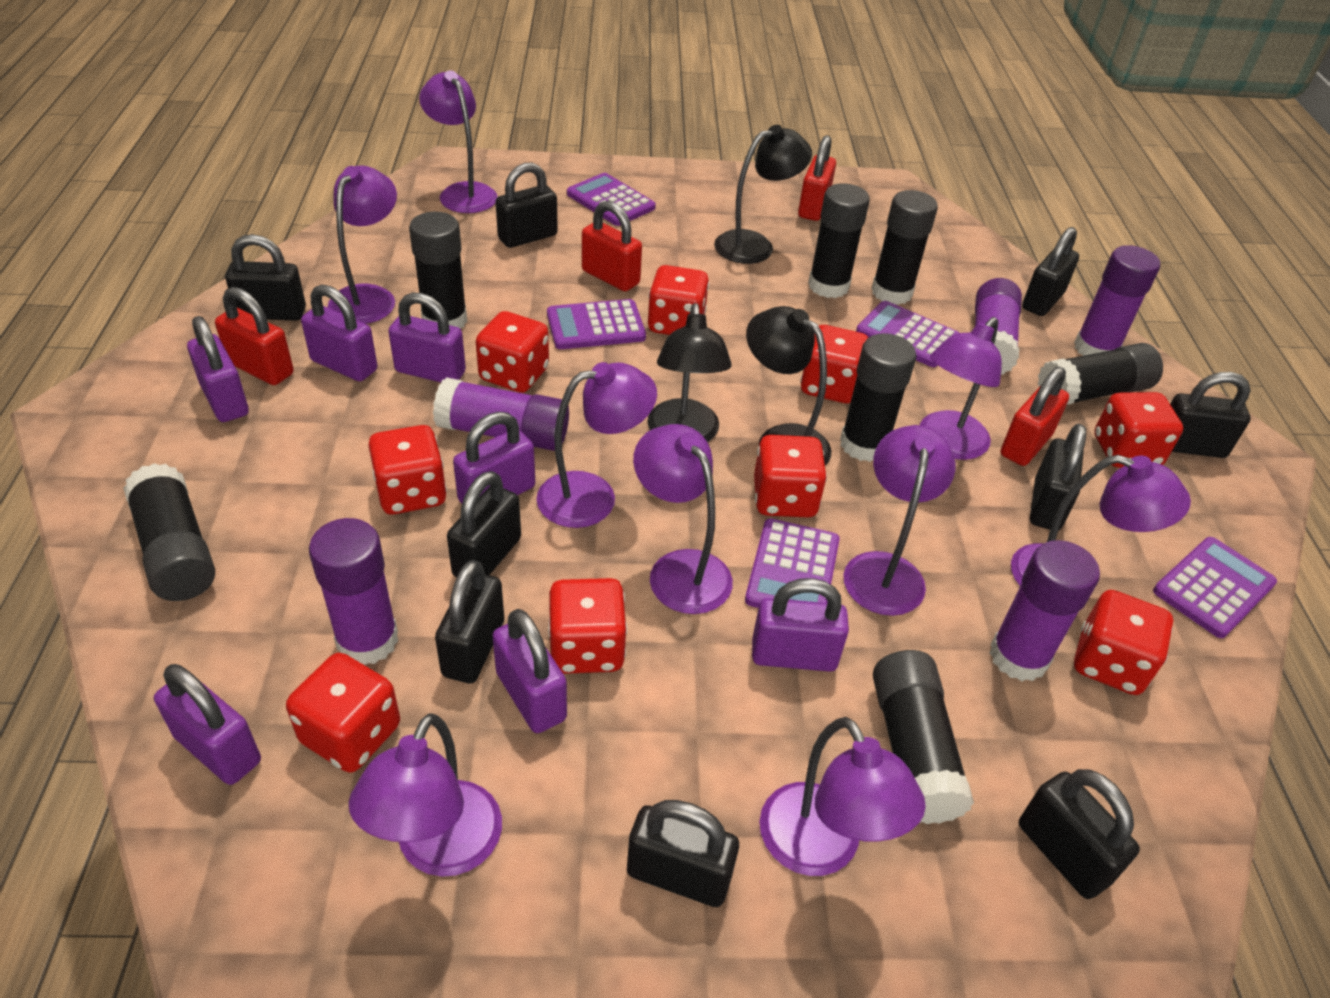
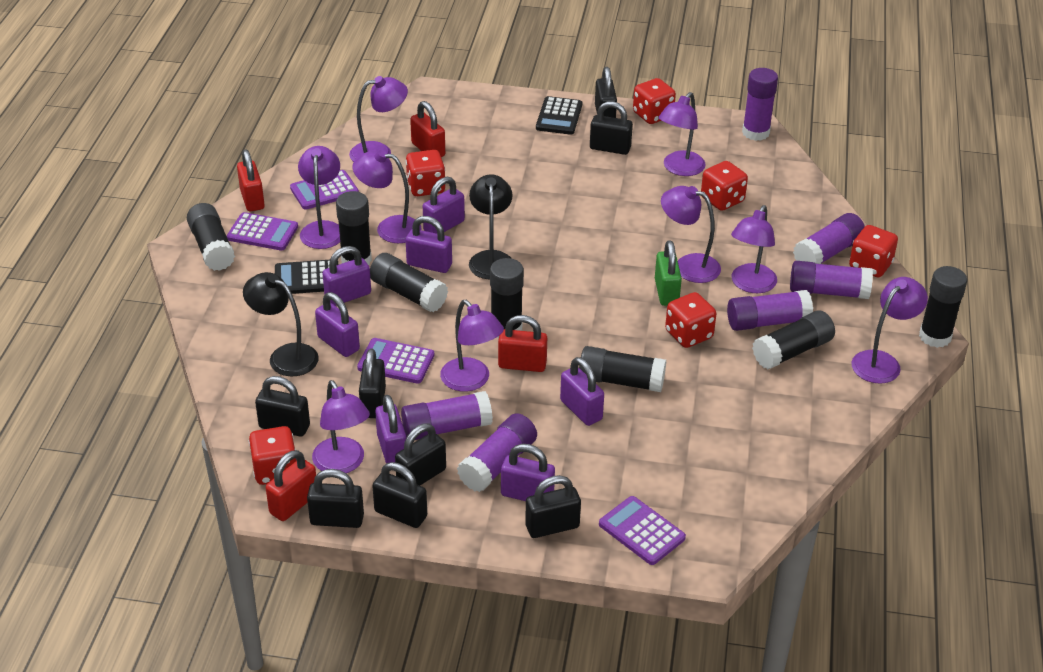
black calculator: 0 -> 2
black lamp: 3 -> 2
black padlock: 9 -> 8
green padlock: 0 -> 1
purple calculator: 5 -> 4
purple glue stick: 5 -> 6
red dice: 9 -> 6

